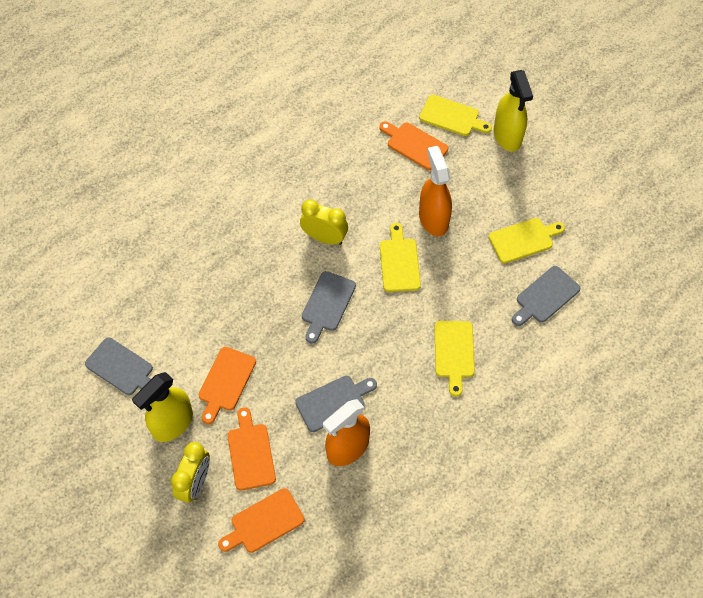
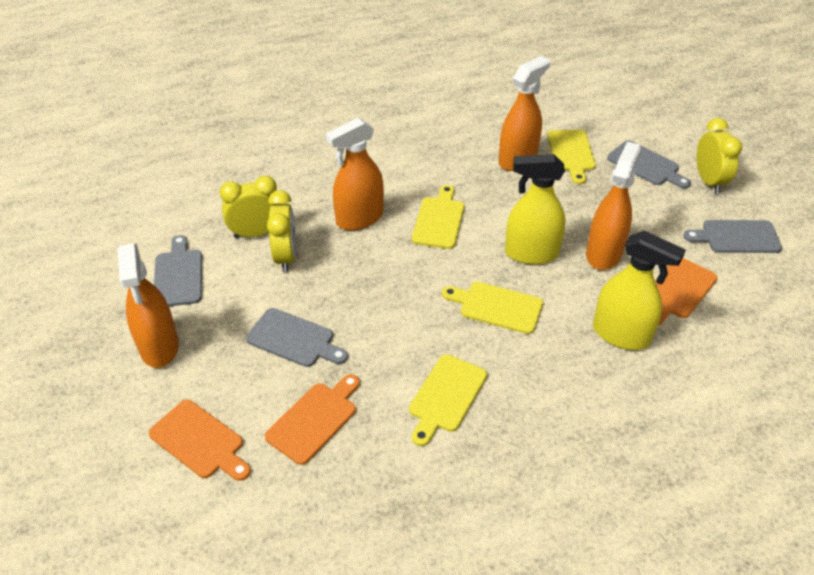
orange cutting board: 4 -> 3
orange spray bottle: 2 -> 4
yellow clock: 2 -> 3

